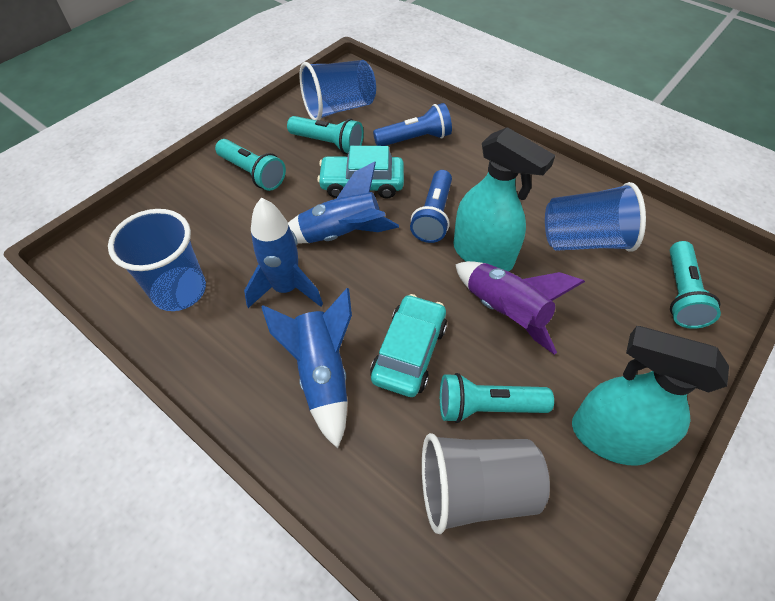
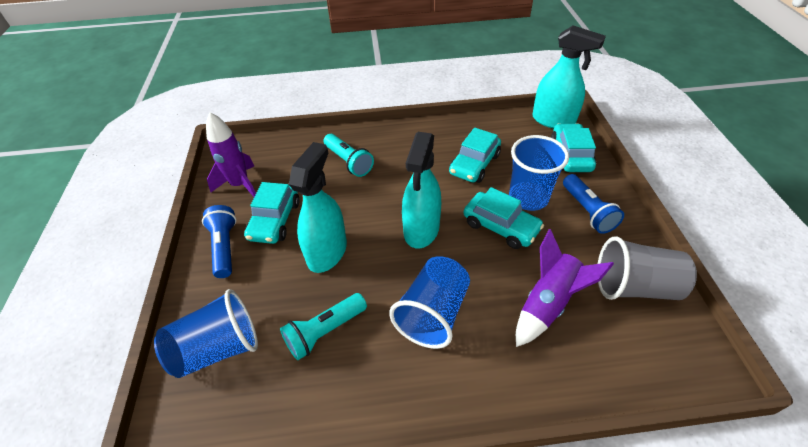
blue rocket: 3 -> 0
purple rocket: 1 -> 2
turquoise car: 2 -> 4
turquoise flashlight: 4 -> 2
turquoise spray bottle: 2 -> 3

